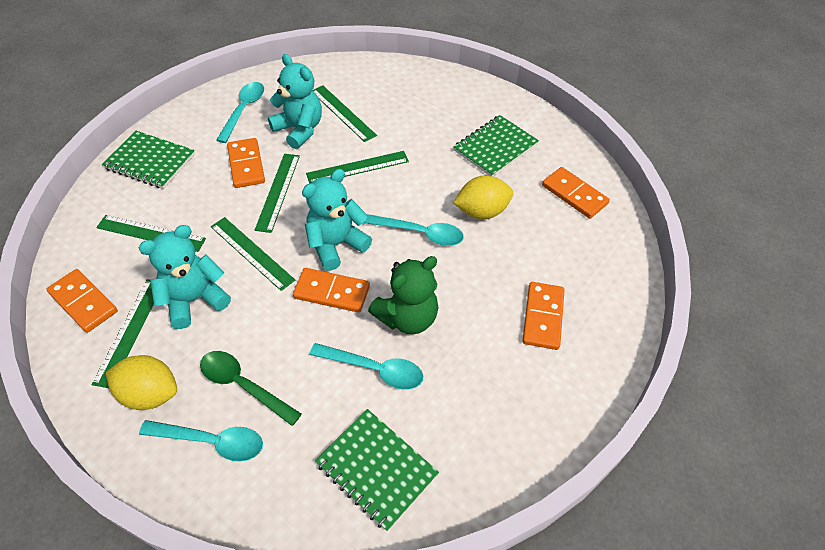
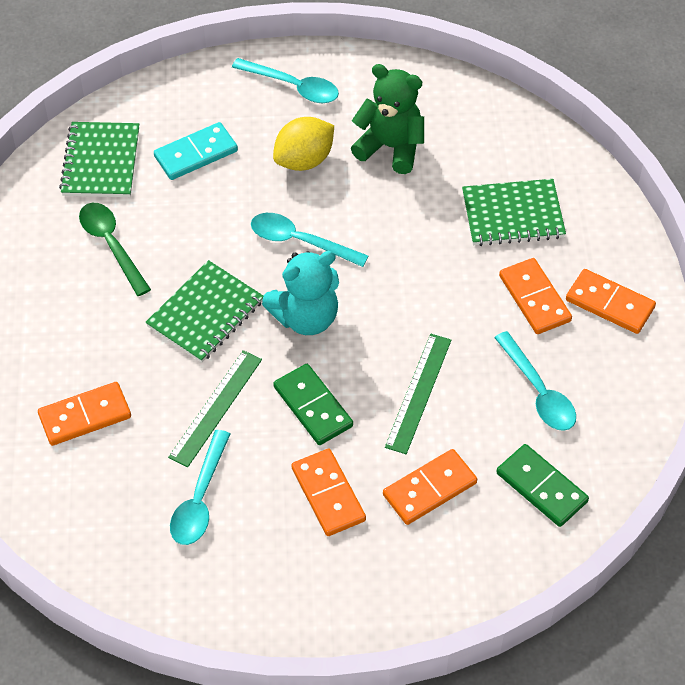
green domino: 0 -> 2
green ruler: 6 -> 2
turquoise domino: 0 -> 1
turquoise teddy bear: 3 -> 1
yellow lemon: 2 -> 1

